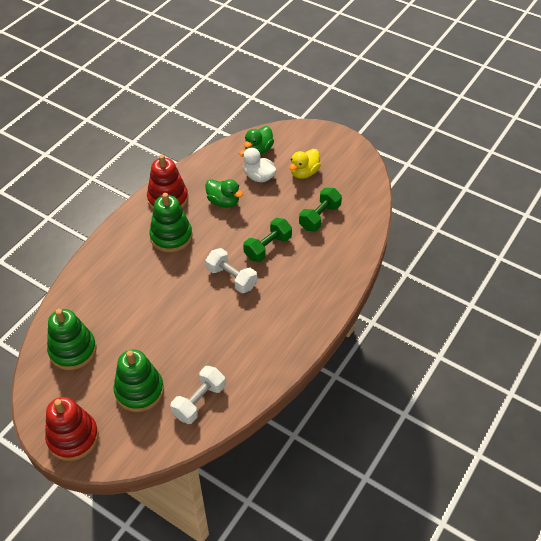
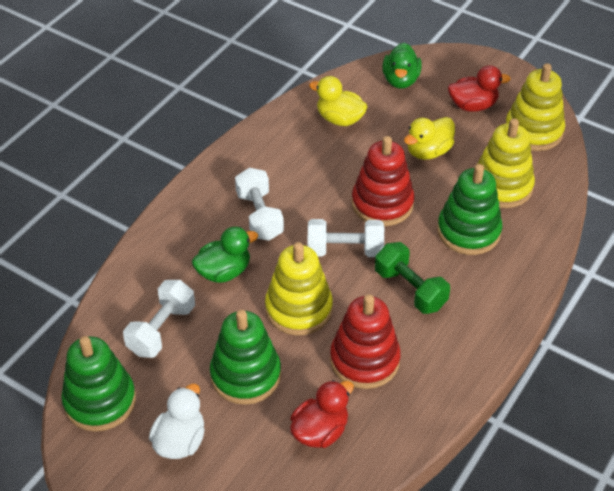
green dumbbell: 2 -> 1
red duck: 0 -> 2
white dumbbell: 2 -> 3
yellow duck: 1 -> 2
yellow stacking toy: 0 -> 3

